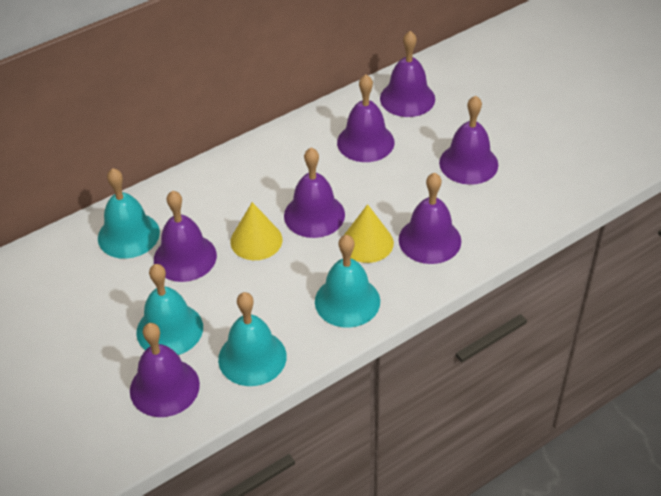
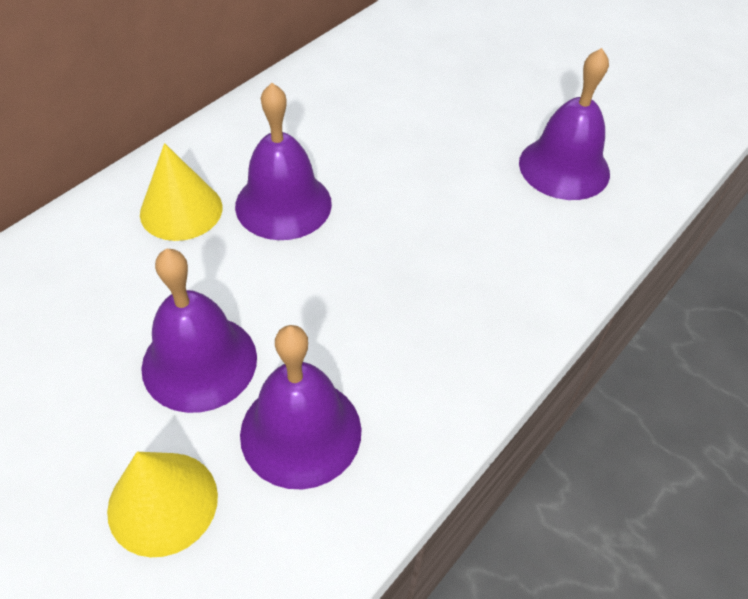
purple bell: 7 -> 4
turquoise bell: 4 -> 0

